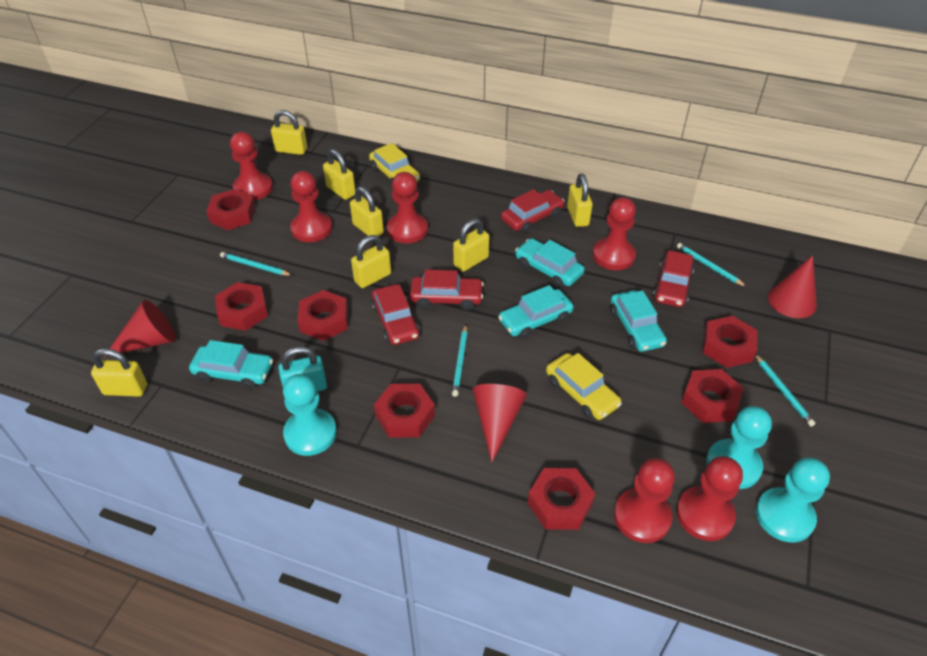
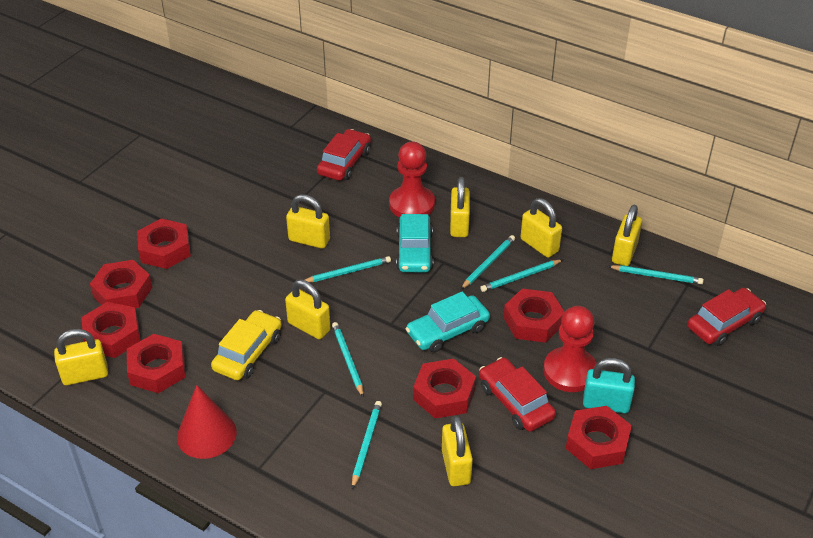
red car: 4 -> 3
red cone: 3 -> 1
red pawn: 6 -> 2
turquoise car: 4 -> 2
turquoise pawn: 3 -> 0
turquoise pencil: 4 -> 6
yellow car: 2 -> 1

